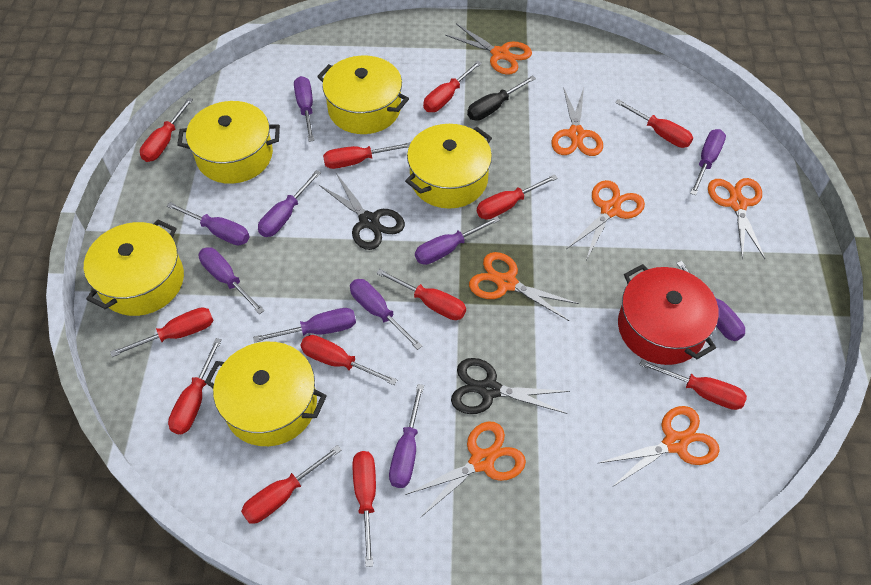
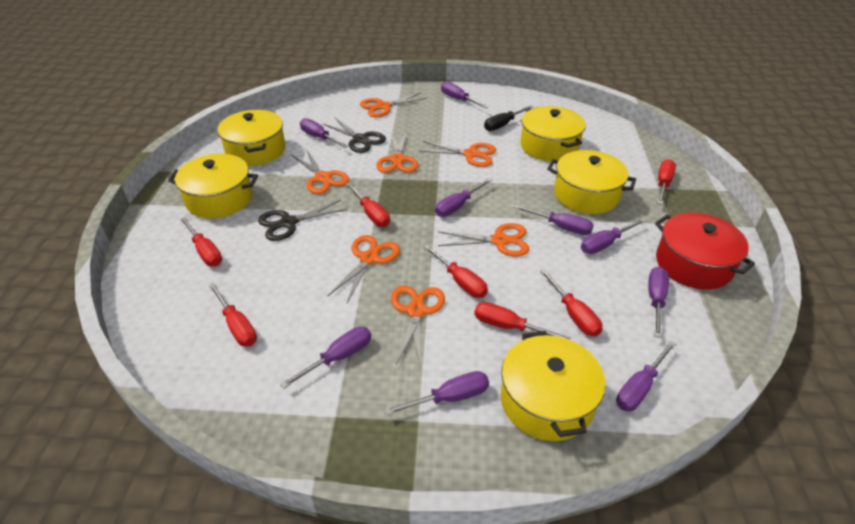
purple screwdriver: 10 -> 9
red screwdriver: 12 -> 7

